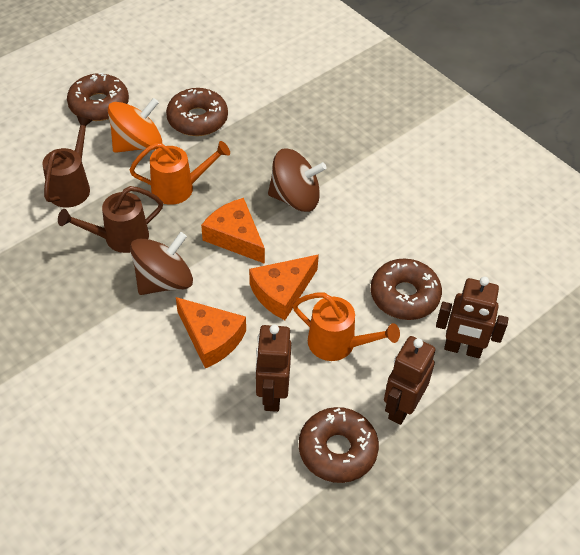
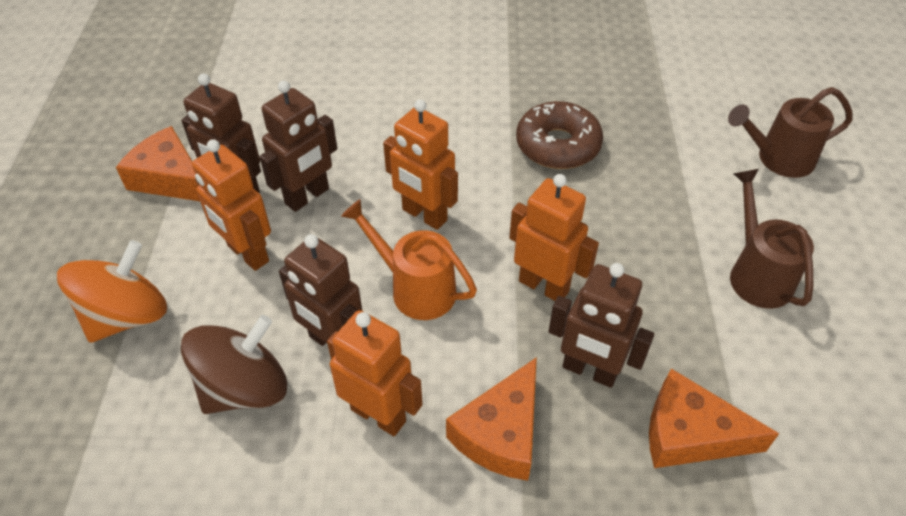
brown donut: 4 -> 1
brown robot: 3 -> 4
brown spinning top: 2 -> 1
orange robot: 0 -> 4
orange watering can: 2 -> 1

